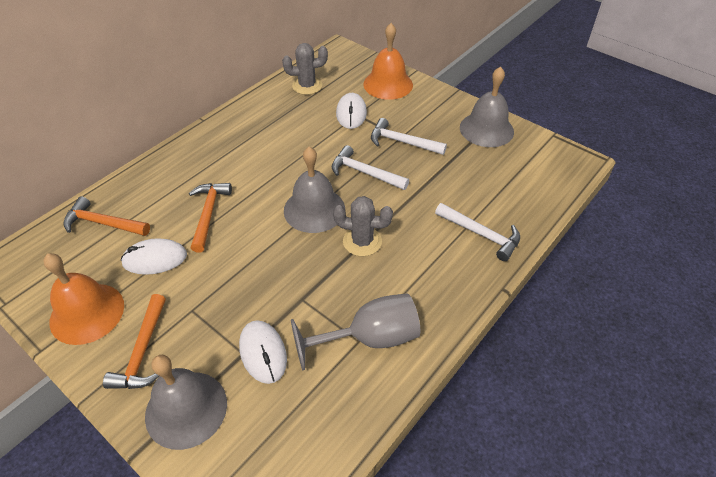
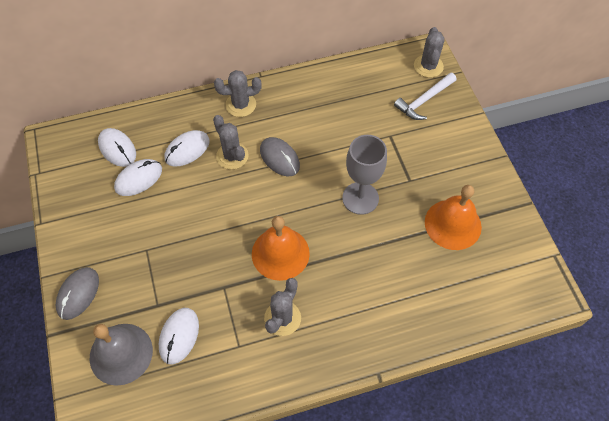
grey bell: 3 -> 1
grey cactus: 2 -> 4
grey mouse: 0 -> 2
orange hammer: 3 -> 0
white hammer: 3 -> 1
white mouse: 3 -> 4

